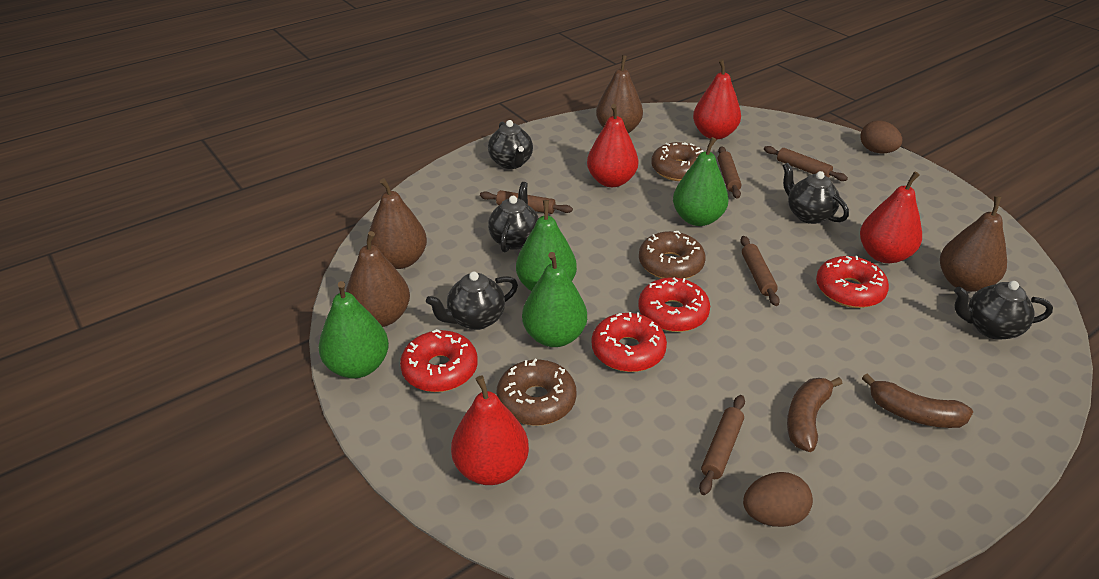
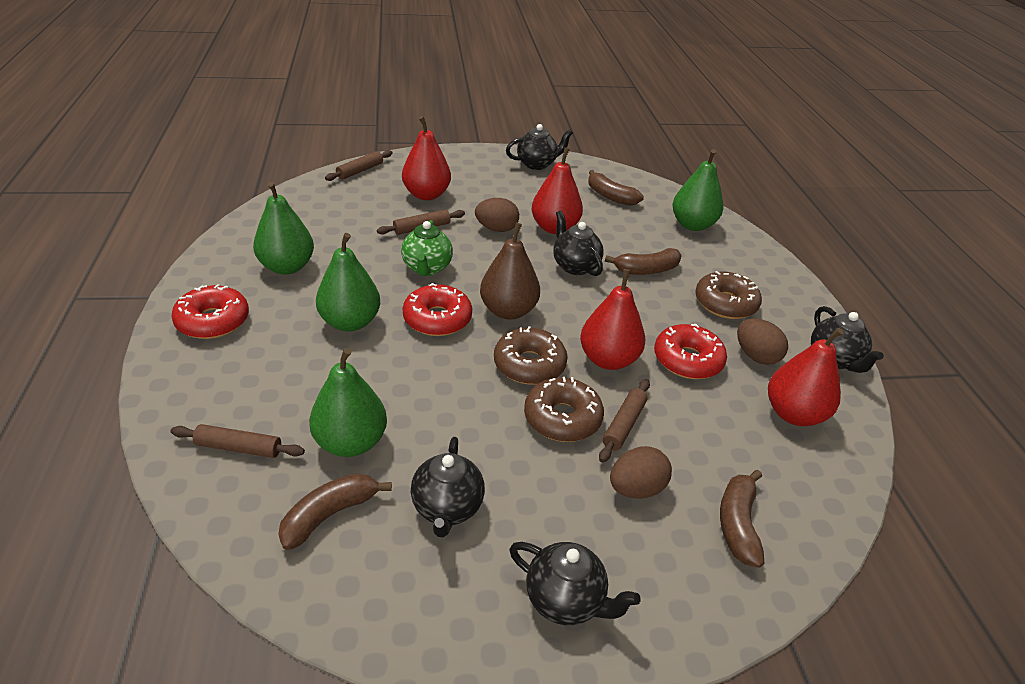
brown banana: 2 -> 4
brown egg: 2 -> 3
brown pear: 4 -> 1
brown rolling pin: 5 -> 4
green teapot: 0 -> 1
red donut: 4 -> 3

